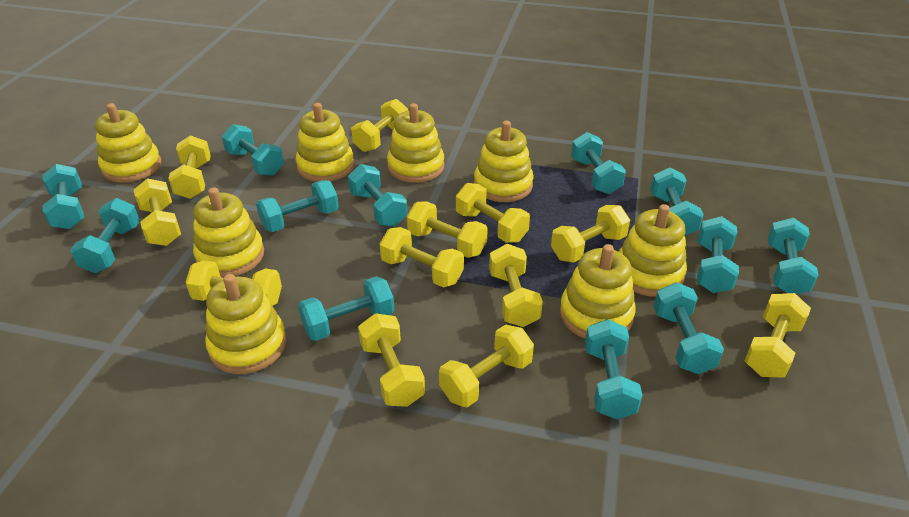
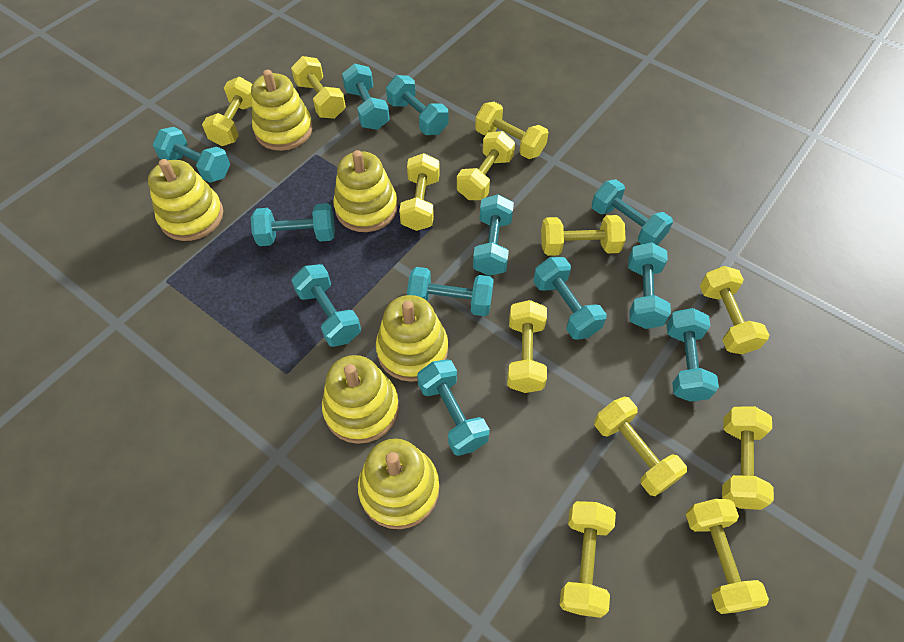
yellow stacking toy: 8 -> 6

